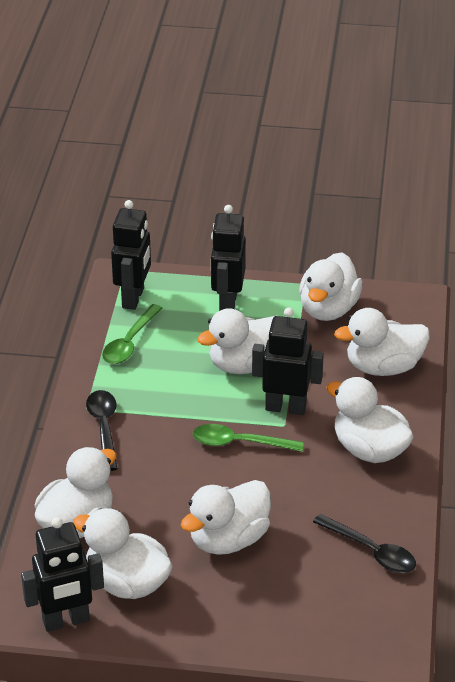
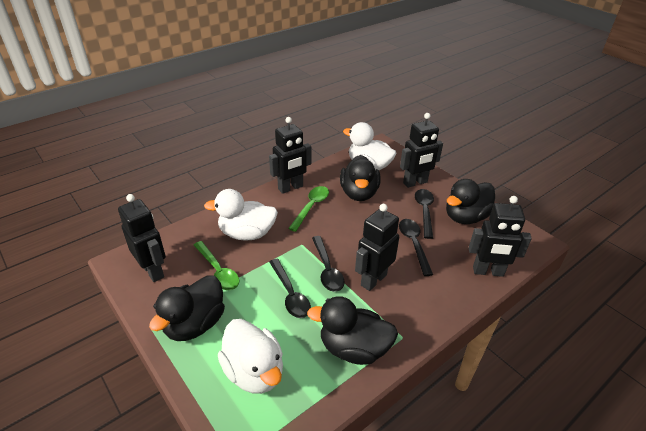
black duck: 0 -> 4
black robot: 4 -> 5
black spoon: 2 -> 4
white duck: 7 -> 3

